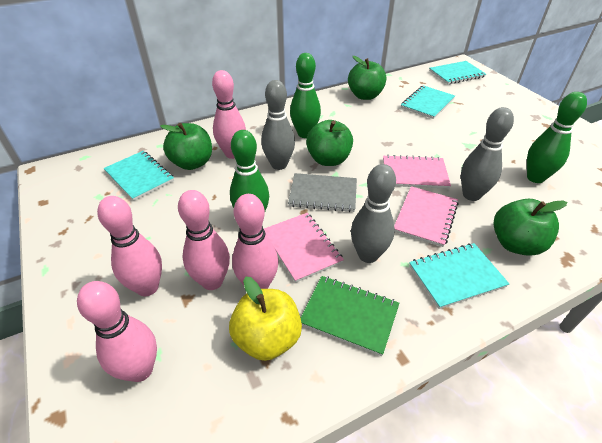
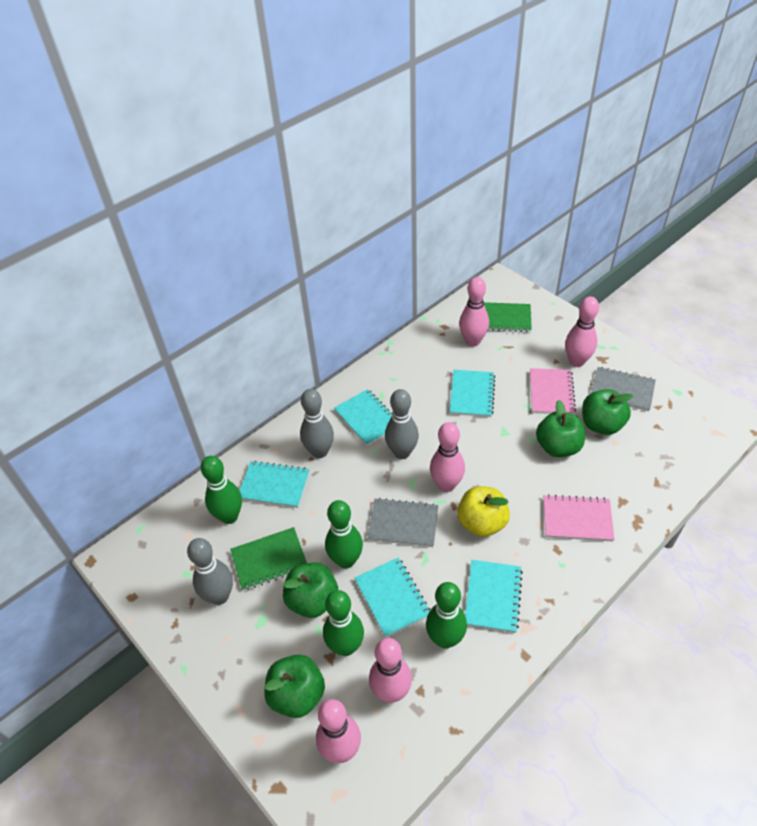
green bowling pin: 3 -> 4
green notebook: 1 -> 2
grey notebook: 1 -> 2
pink notebook: 3 -> 2
turquoise notebook: 4 -> 5

